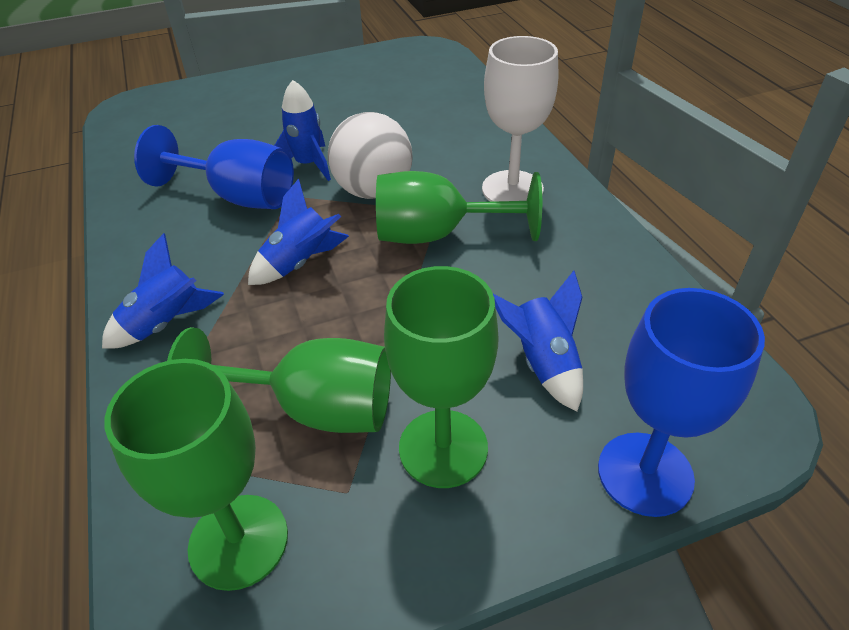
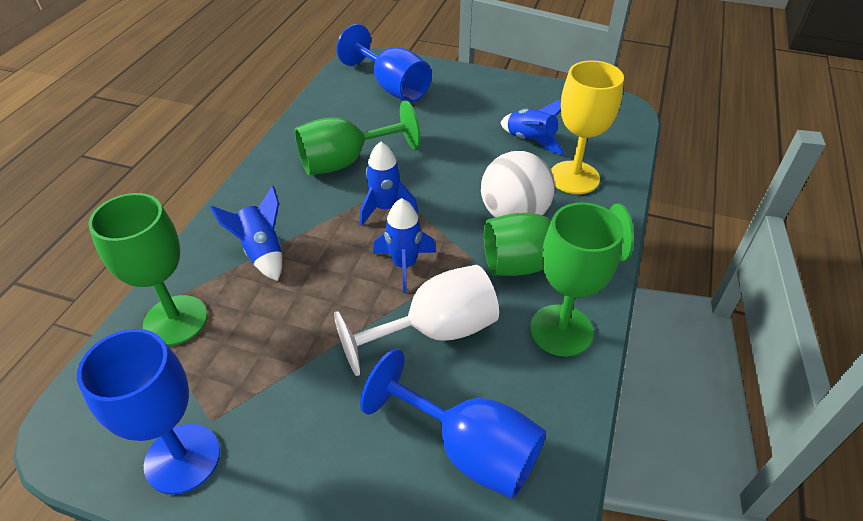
blue goblet: 2 -> 3
yellow goblet: 0 -> 1

